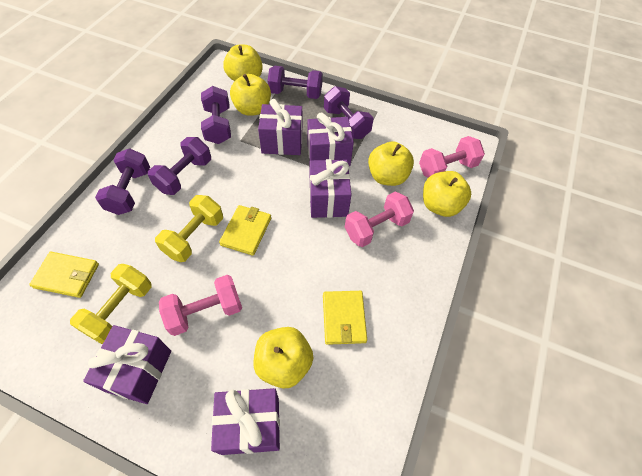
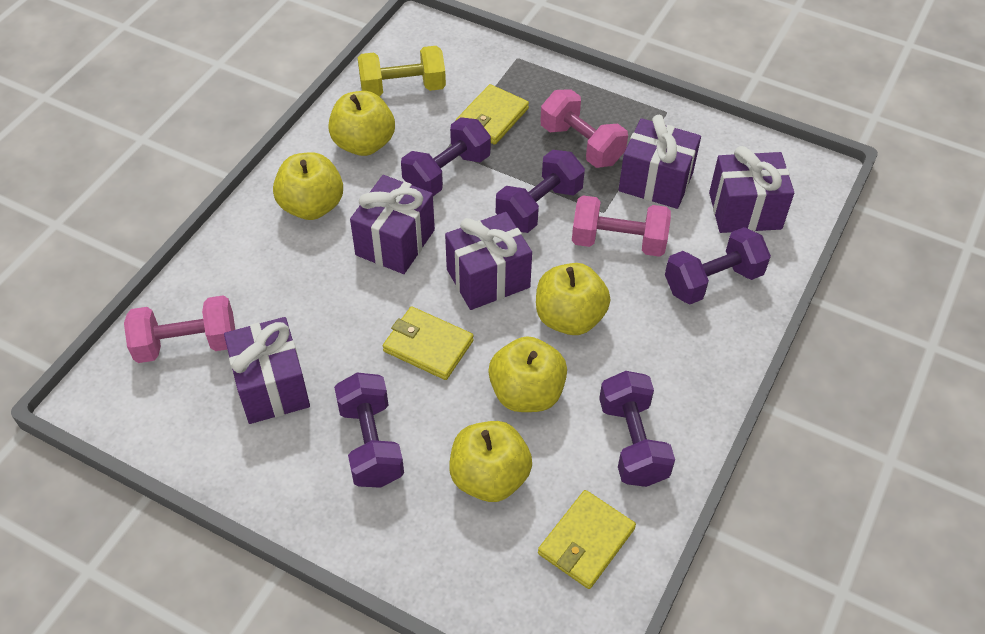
yellow dumbbell: 2 -> 1

